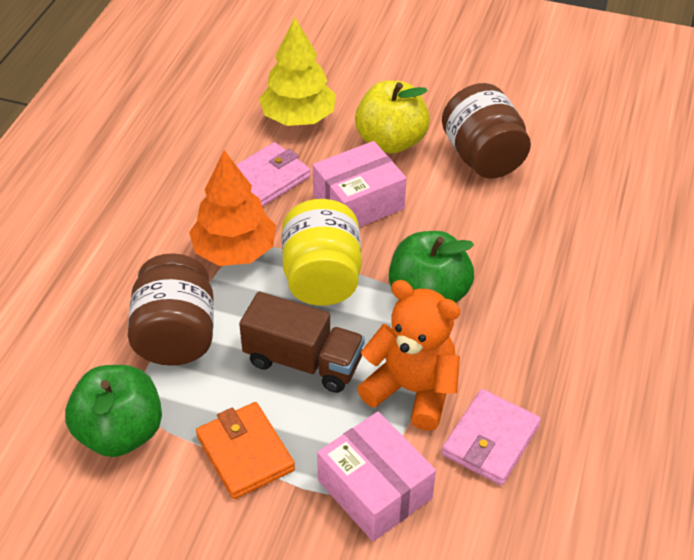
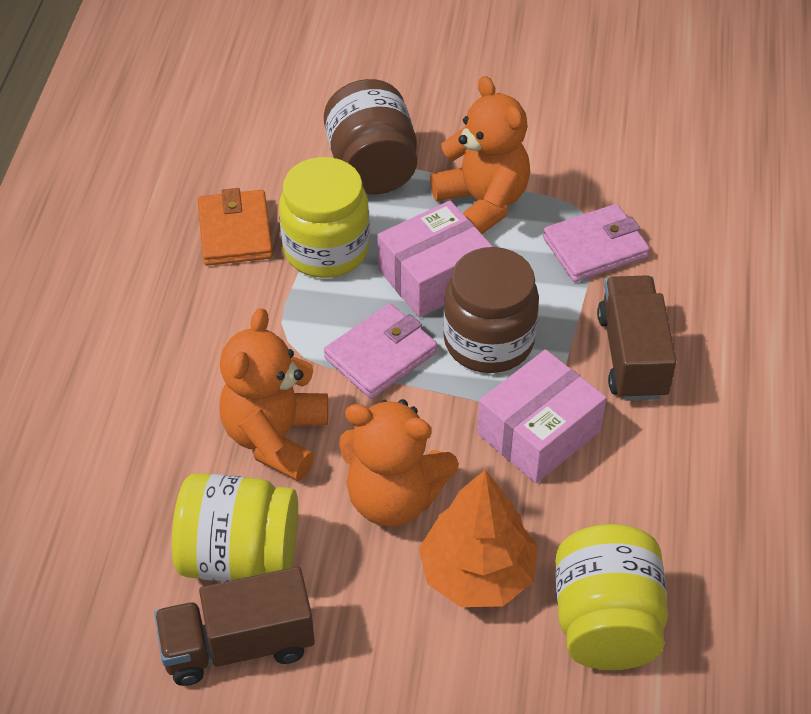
brown truck: 1 -> 2
green apple: 2 -> 0
orange teddy bear: 1 -> 3
yellow apple: 1 -> 0
yellow jar: 1 -> 3
yellow tree: 1 -> 0

